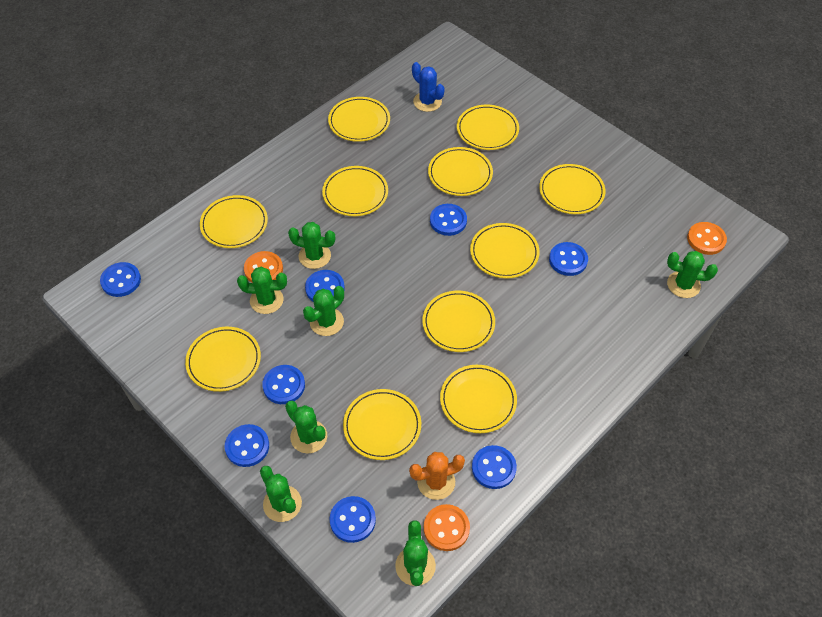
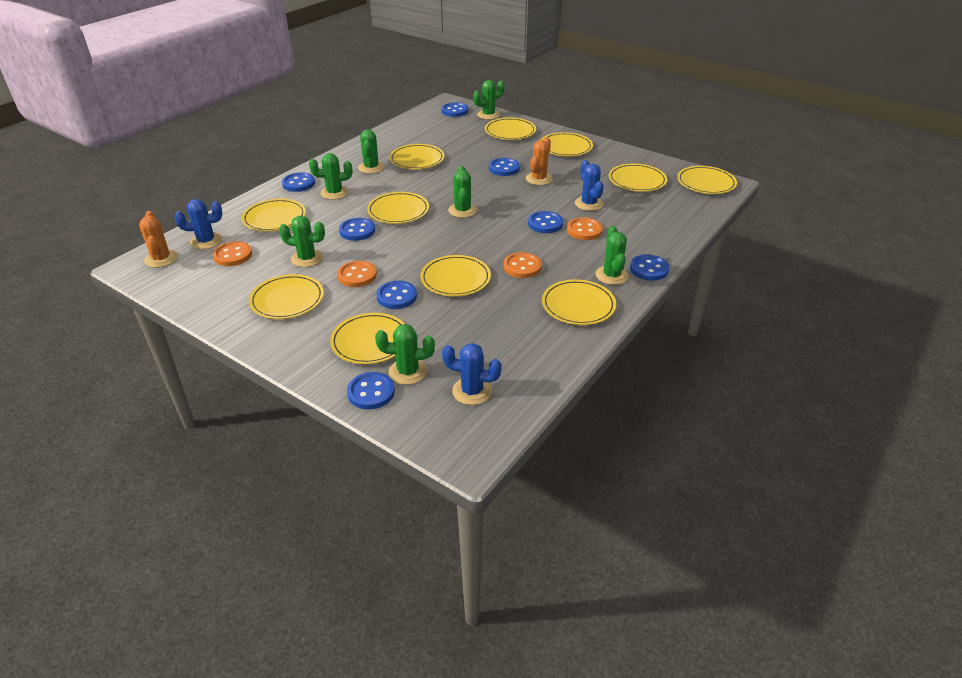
blue cactus: 1 -> 3
orange button: 3 -> 4
orange cactus: 1 -> 2

